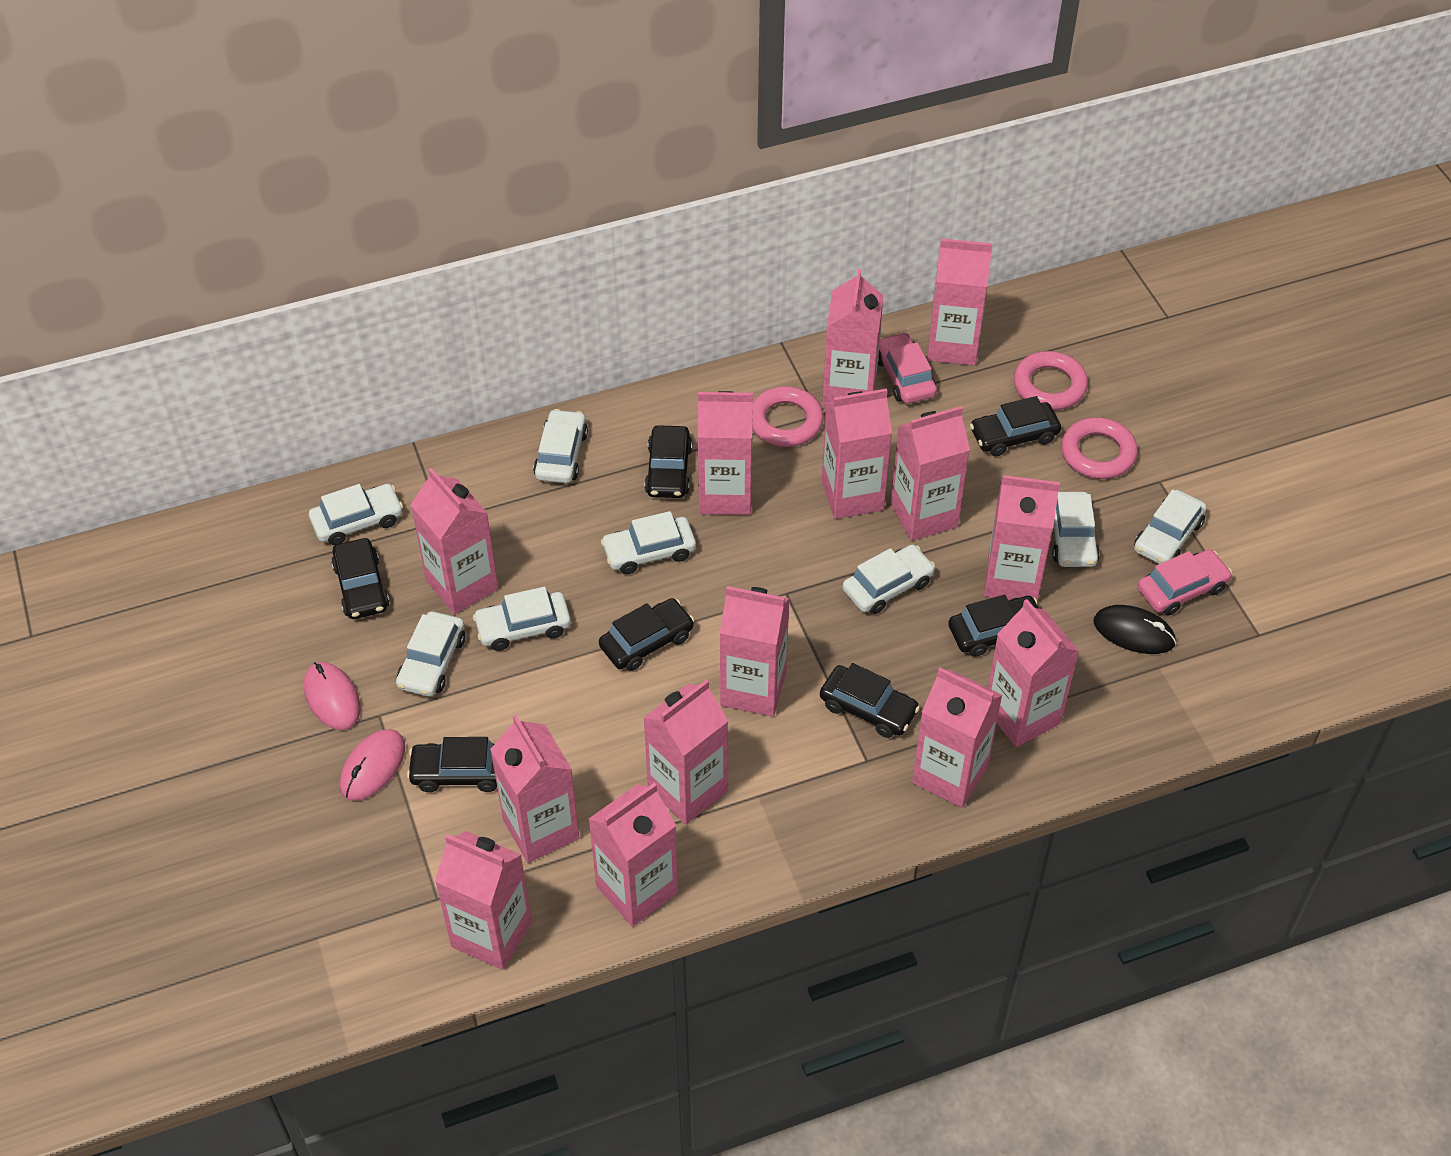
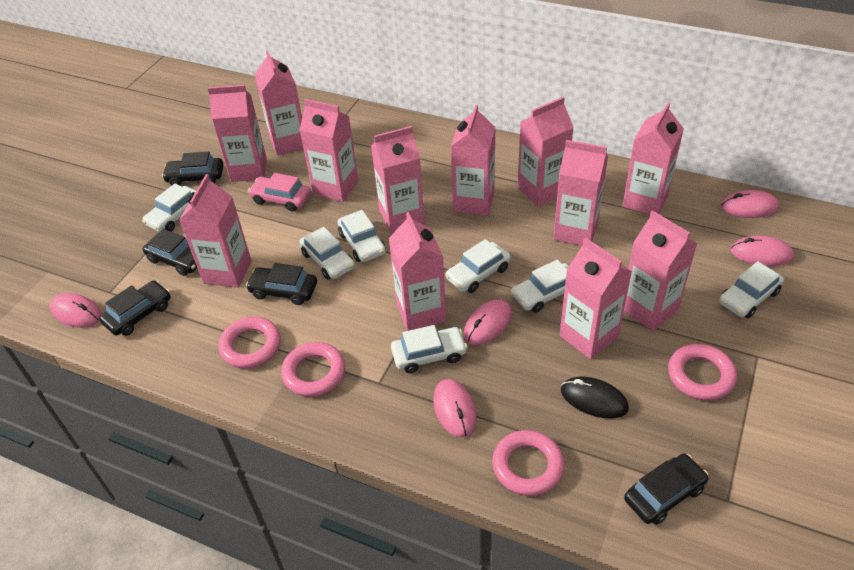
black car: 7 -> 5
pink car: 2 -> 1
pink carton: 14 -> 12
pink mouse: 2 -> 5
pink ring: 3 -> 4
white car: 8 -> 7

